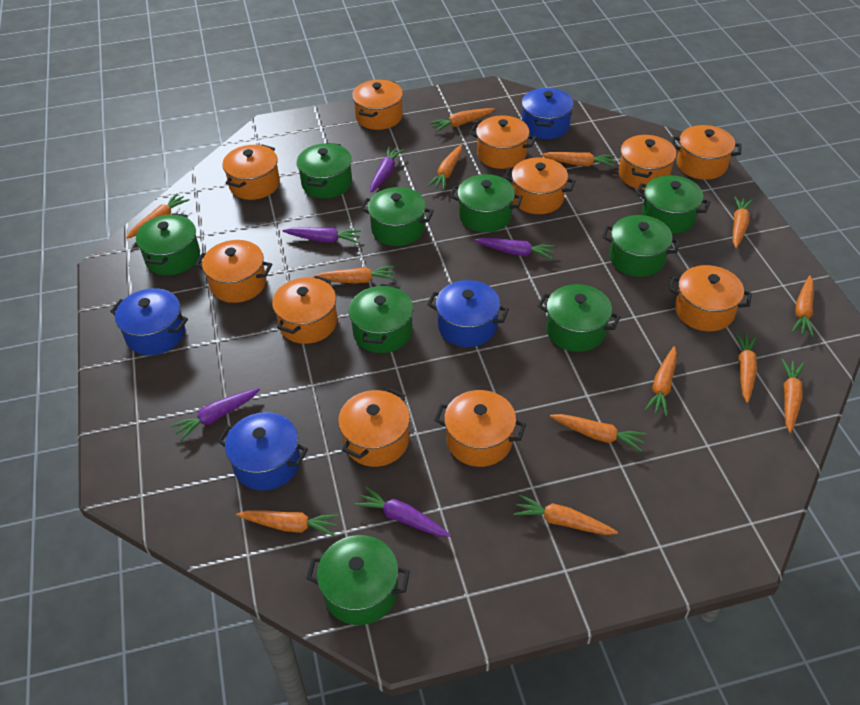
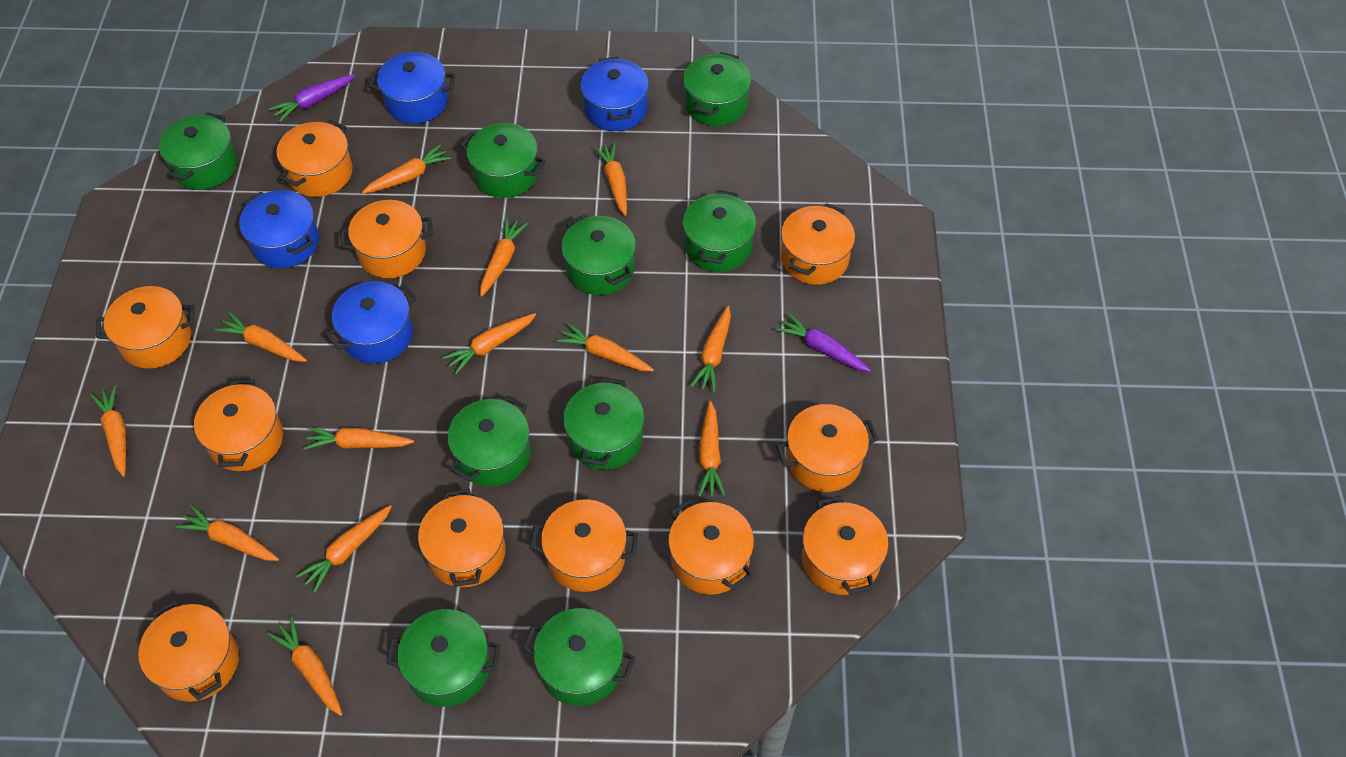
purple carrot: 5 -> 2

